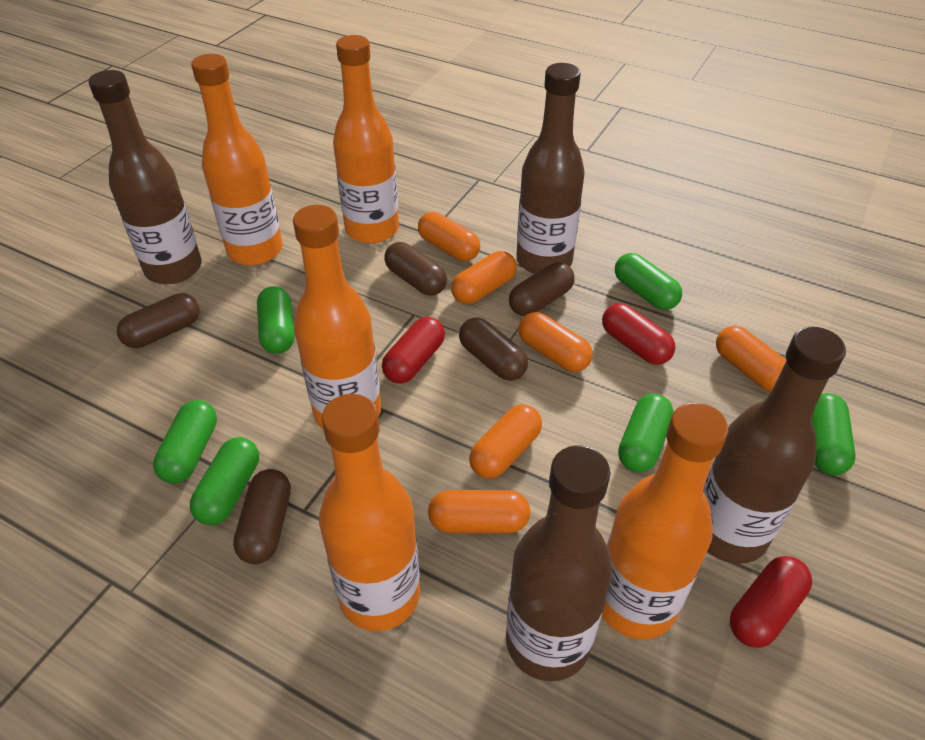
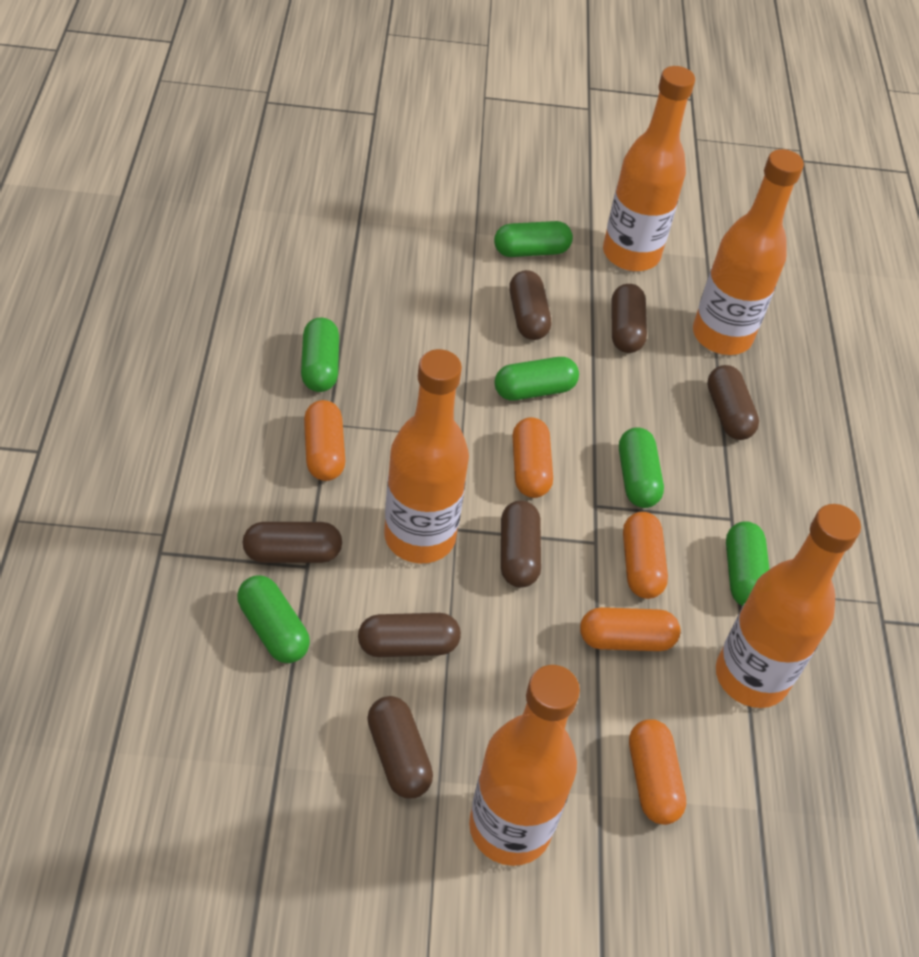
brown bottle: 4 -> 0
brown capsule: 5 -> 7
orange capsule: 6 -> 5
red capsule: 3 -> 0

